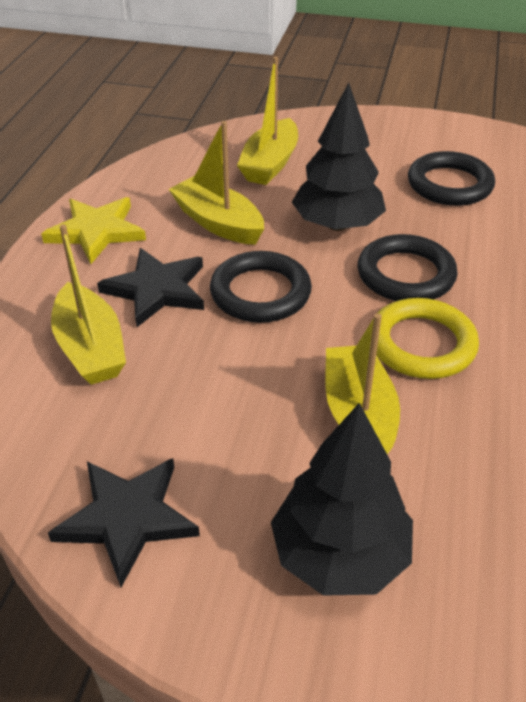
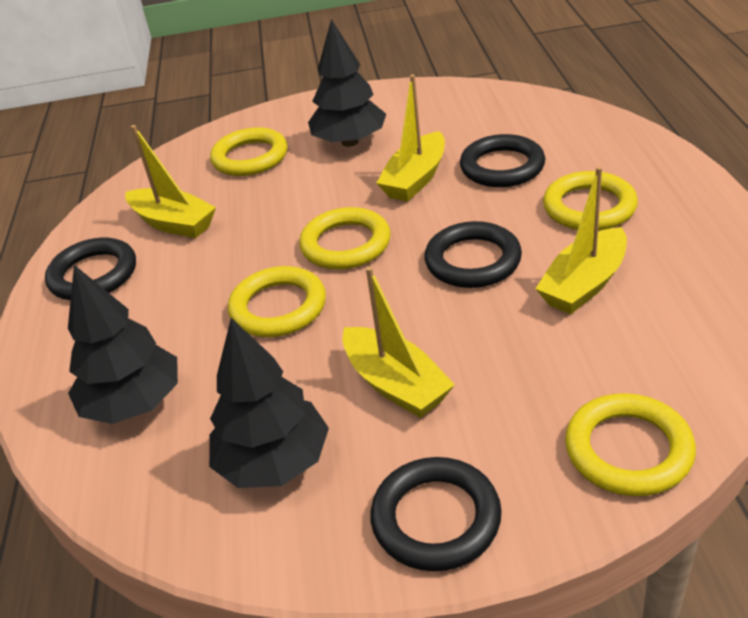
black ring: 3 -> 4
black star: 2 -> 0
black tree: 2 -> 3
yellow ring: 1 -> 5
yellow star: 1 -> 0

